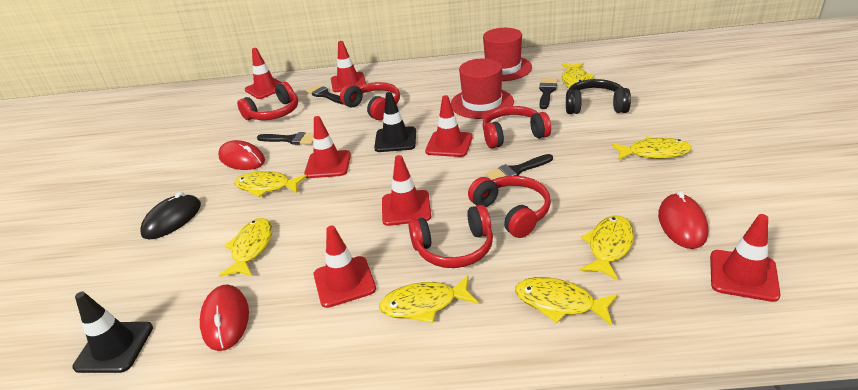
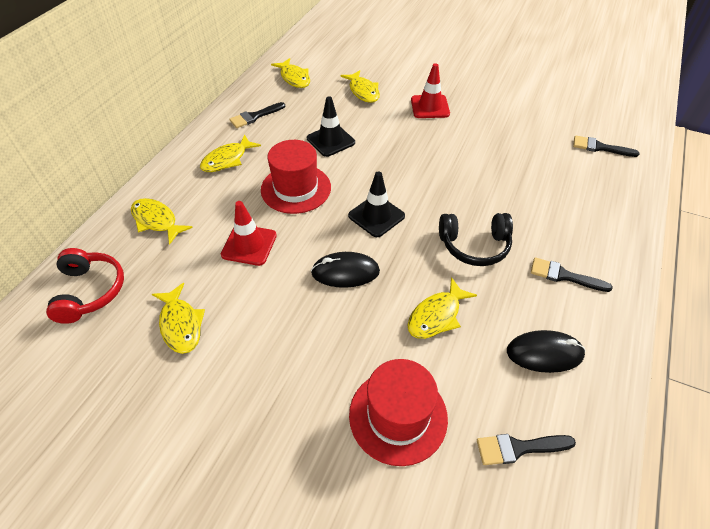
black mouse: 1 -> 2
red headphones: 5 -> 1
red mouse: 3 -> 0
red traffic cone: 7 -> 2
yellow fish: 7 -> 6

